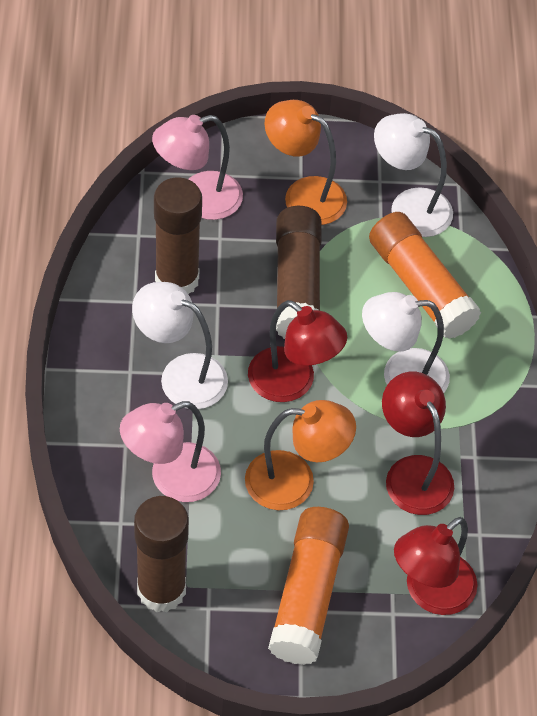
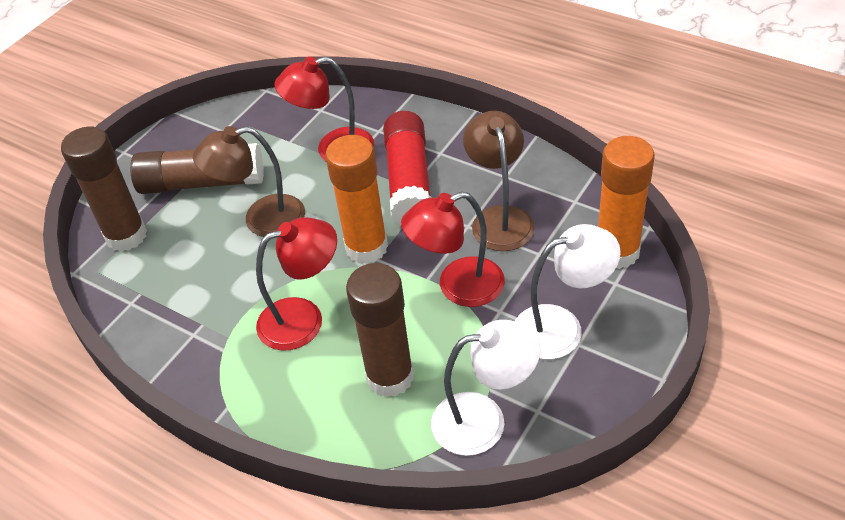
brown lamp: 0 -> 2
orange lamp: 2 -> 0
pink lamp: 2 -> 0
red glue stick: 0 -> 1
white lamp: 3 -> 2

